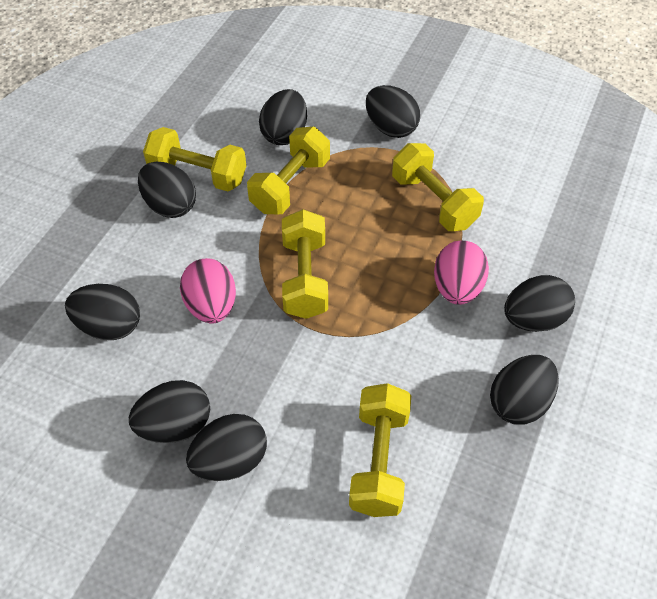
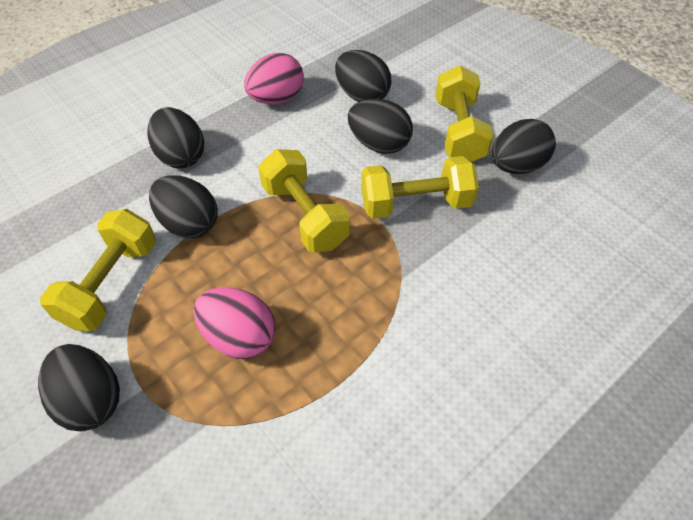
black egg: 8 -> 6
yellow dumbbell: 5 -> 4

